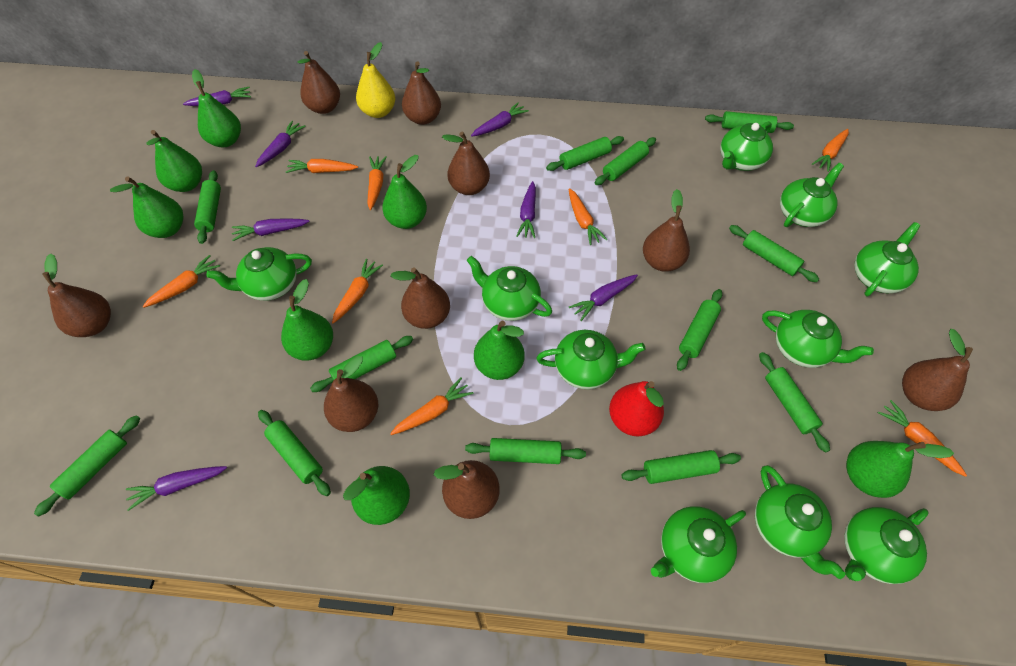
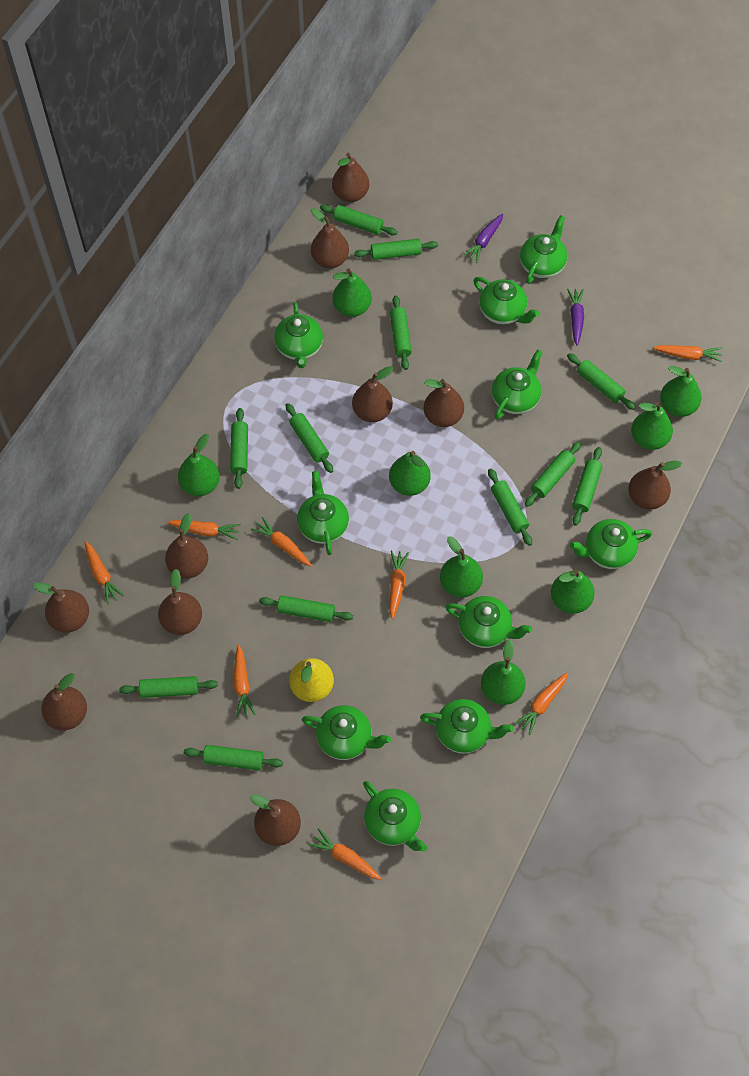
brown pear: 9 -> 10
purple carrot: 7 -> 2
red pear: 1 -> 0

